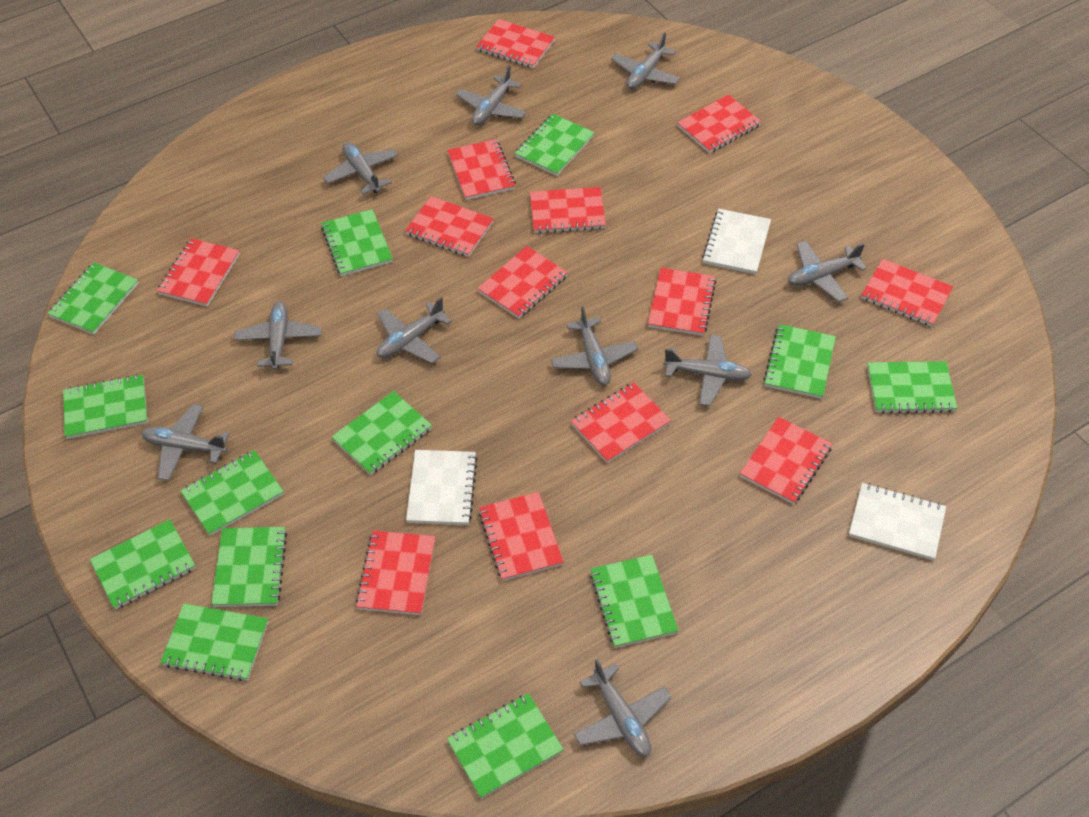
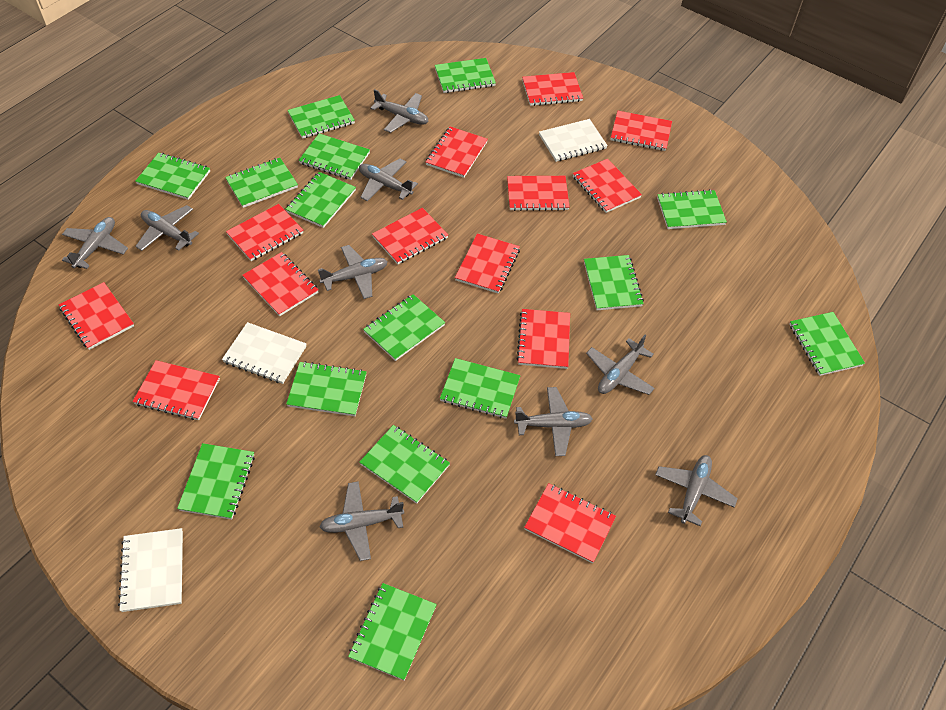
green notebook: 13 -> 15
grey plane: 10 -> 9

